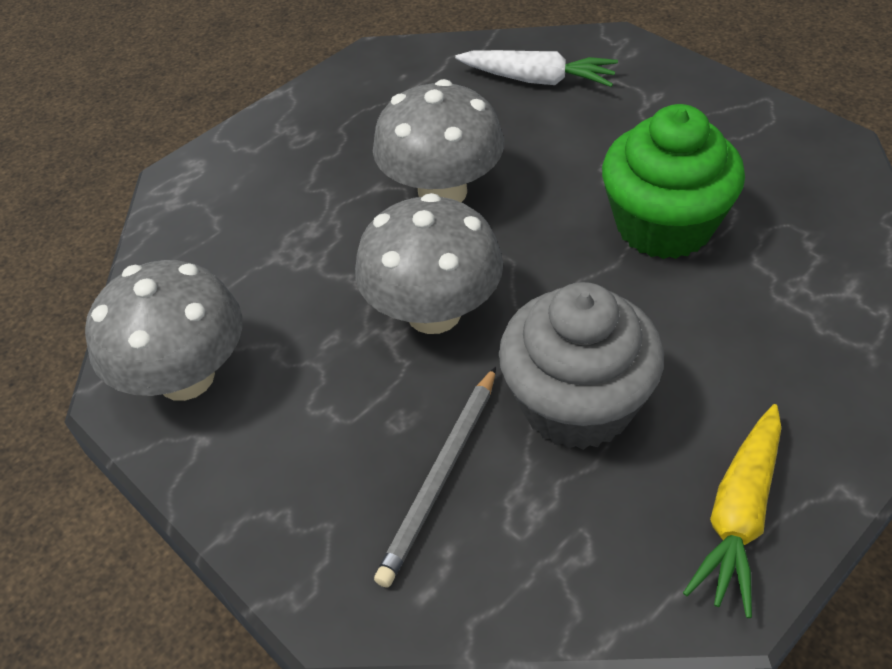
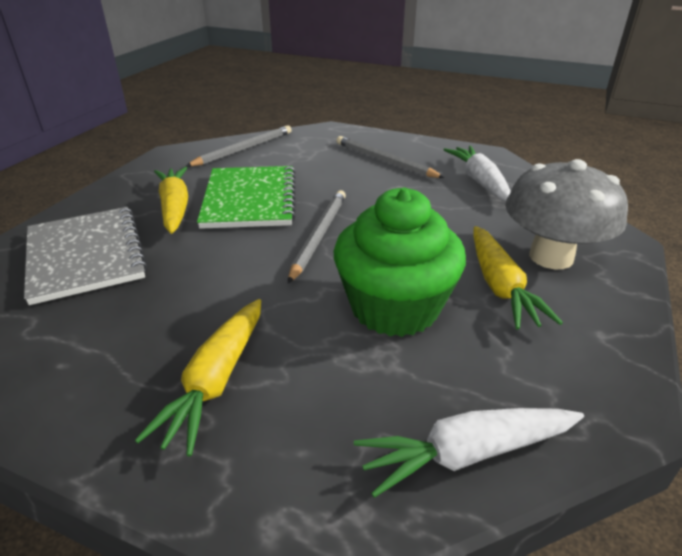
green notebook: 0 -> 1
grey cupcake: 1 -> 0
grey mushroom: 3 -> 1
grey notebook: 0 -> 1
grey pencil: 1 -> 3
white carrot: 1 -> 2
yellow carrot: 1 -> 3

